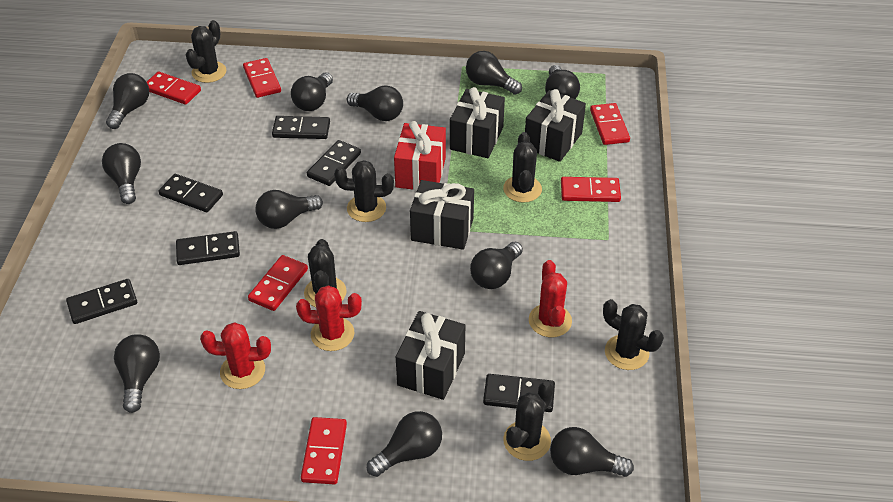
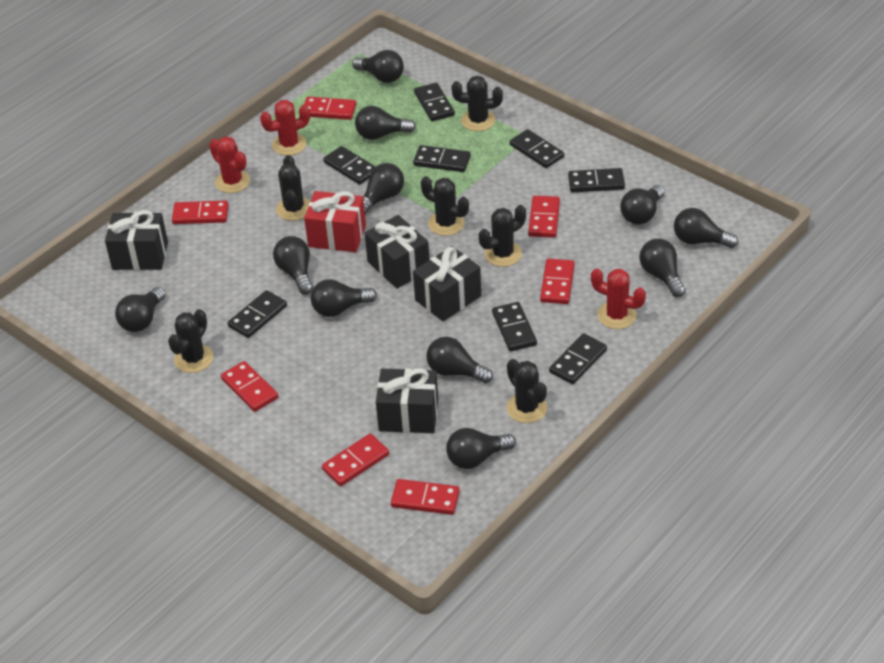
black domino: 6 -> 8
red domino: 6 -> 7

